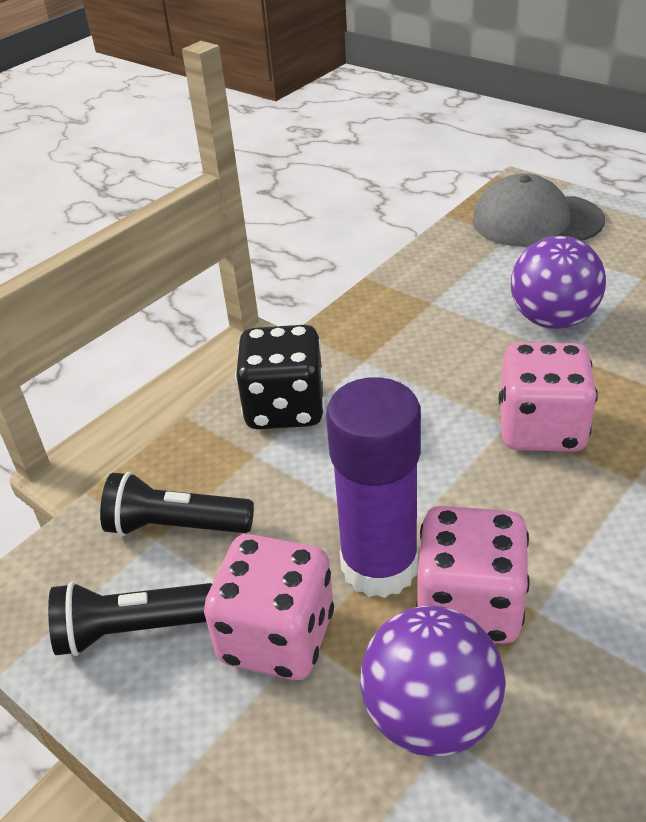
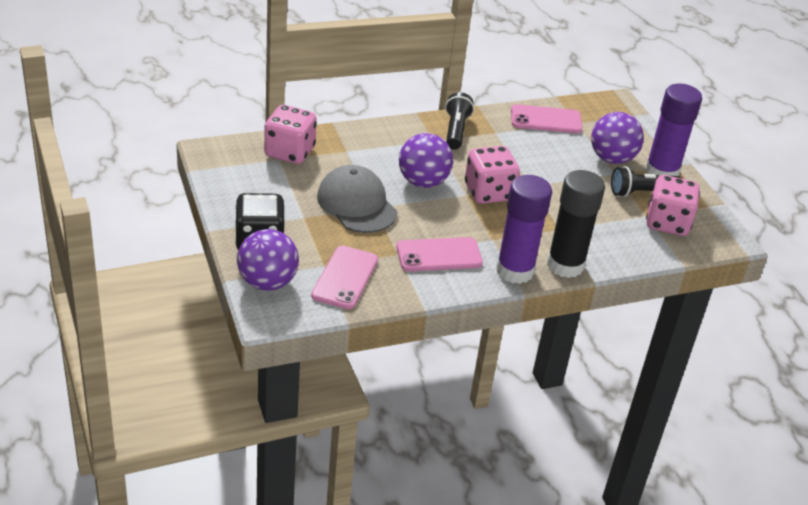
black glue stick: 0 -> 1
pink phone: 0 -> 3
purple ball: 2 -> 3
purple glue stick: 1 -> 2

